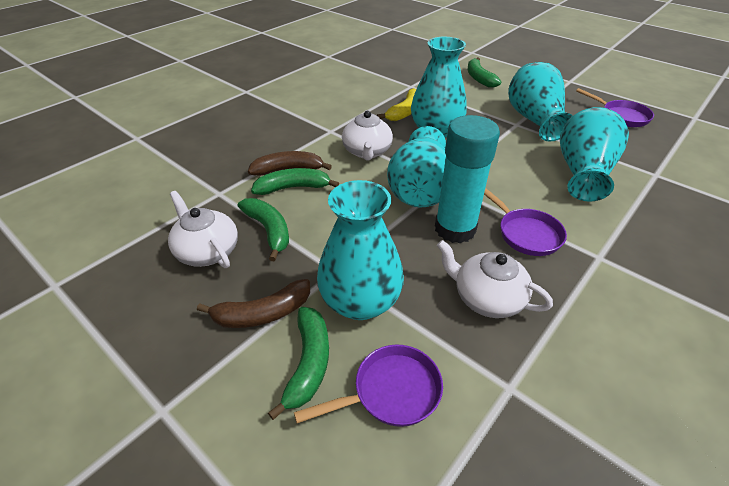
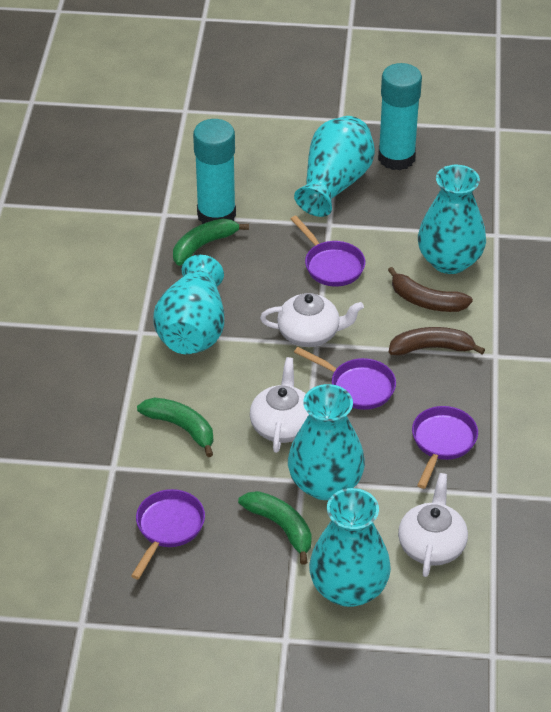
green banana: 4 -> 3
purple pan: 3 -> 4
turquoise glue stick: 1 -> 2
yellow banana: 1 -> 0

